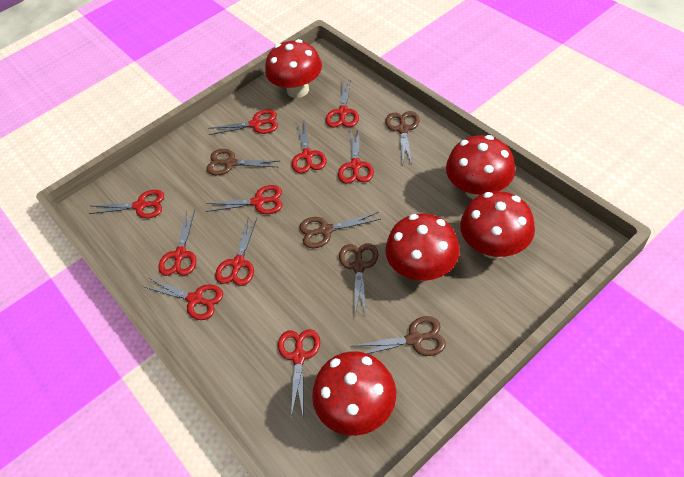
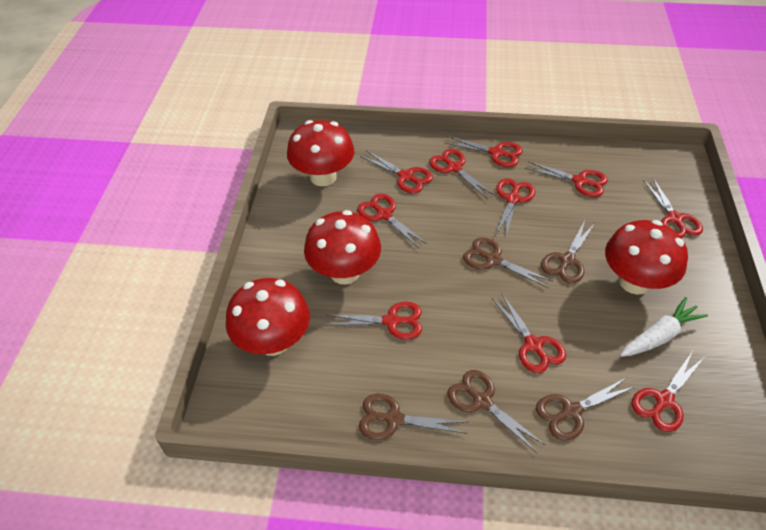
red mushroom: 5 -> 4
white carrot: 0 -> 1

